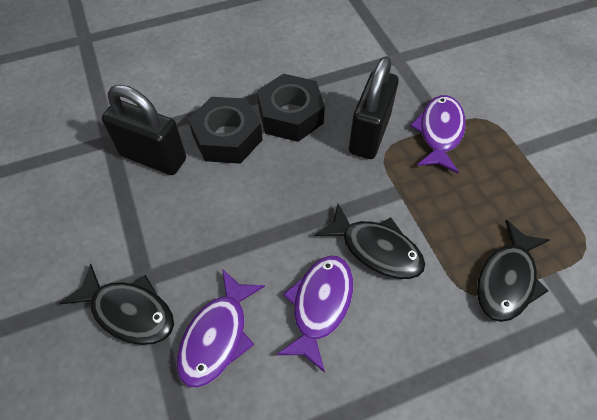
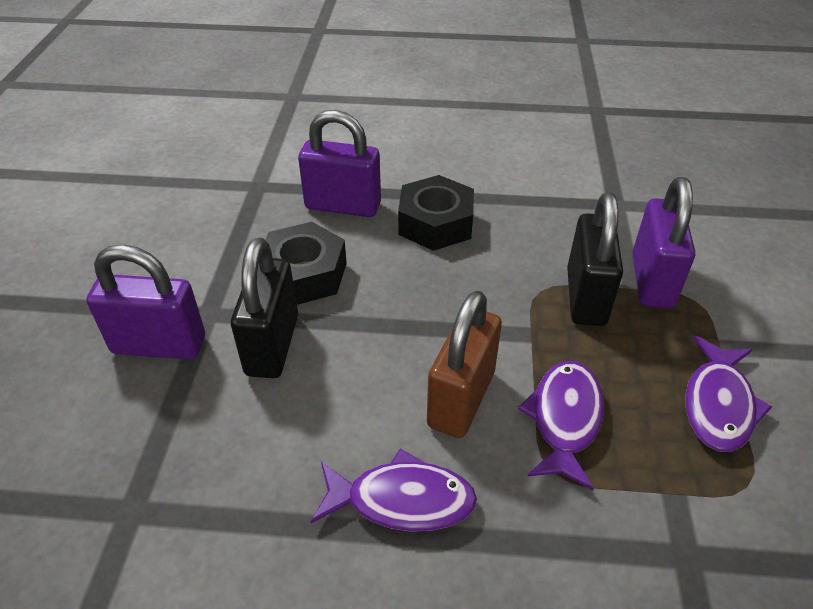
black fish: 3 -> 0
brown padlock: 0 -> 1
purple padlock: 0 -> 3

